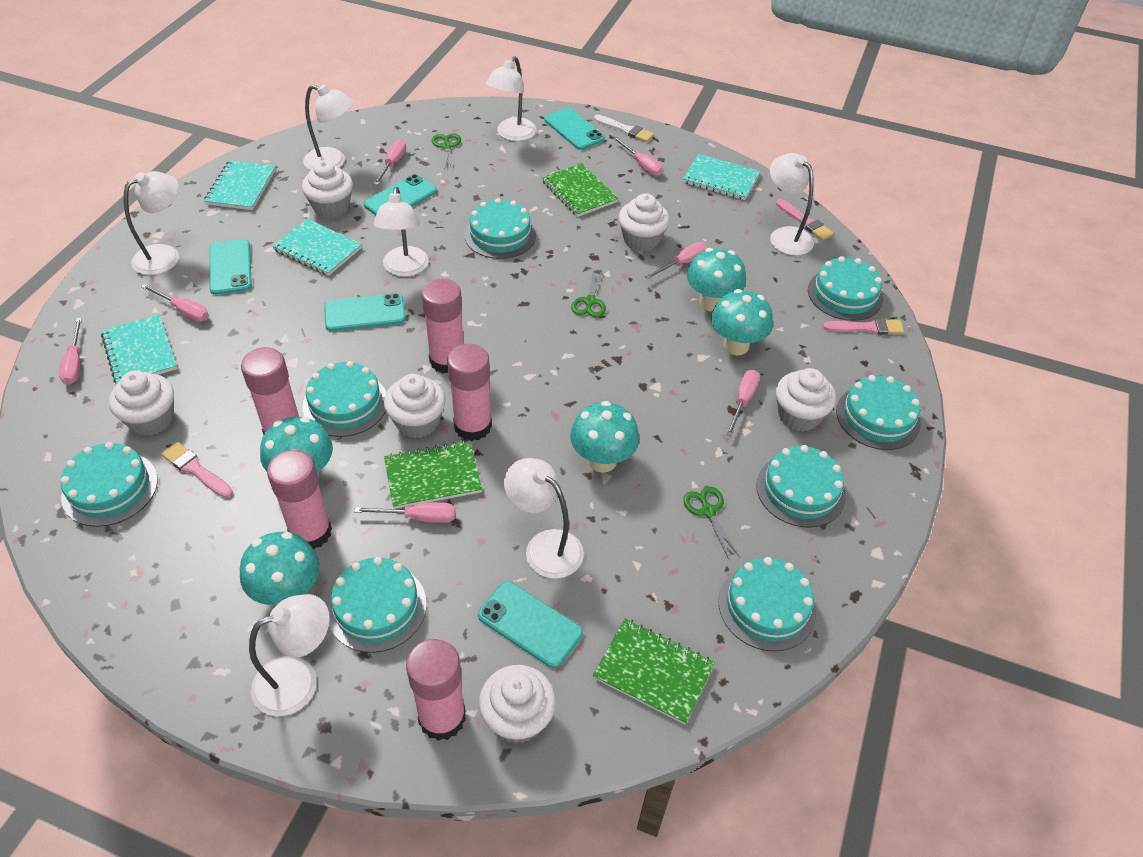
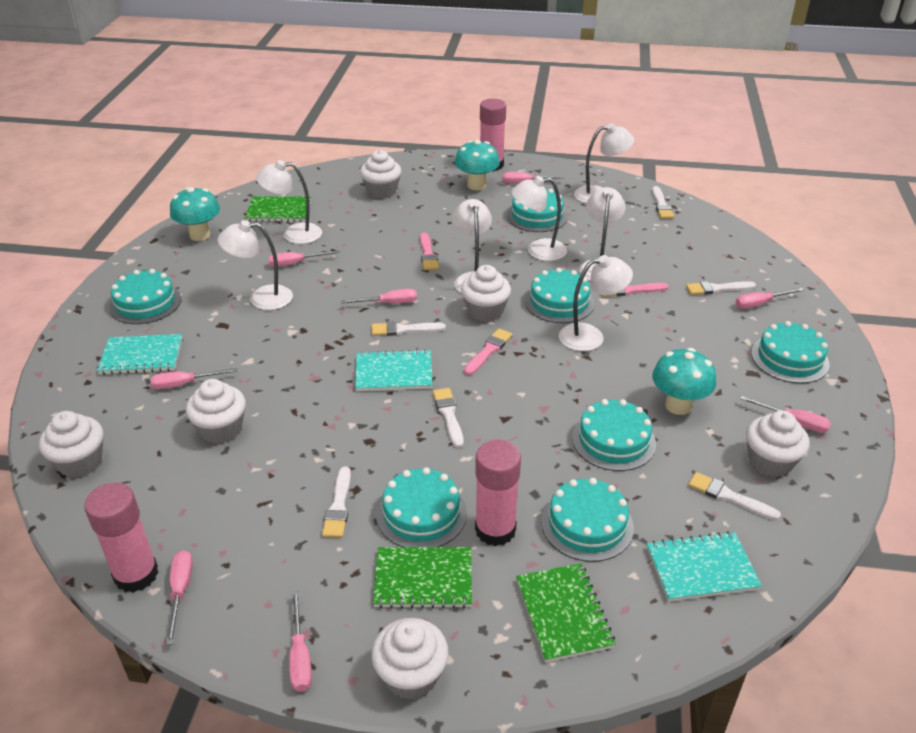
green scissors: 3 -> 0
pink glue stick: 5 -> 3
pink screwdriver: 7 -> 8
turquoise cake: 8 -> 7
turquoise mushroom: 5 -> 3
turquoise notebook: 4 -> 3
turquoise phone: 5 -> 0
white brush: 1 -> 6

